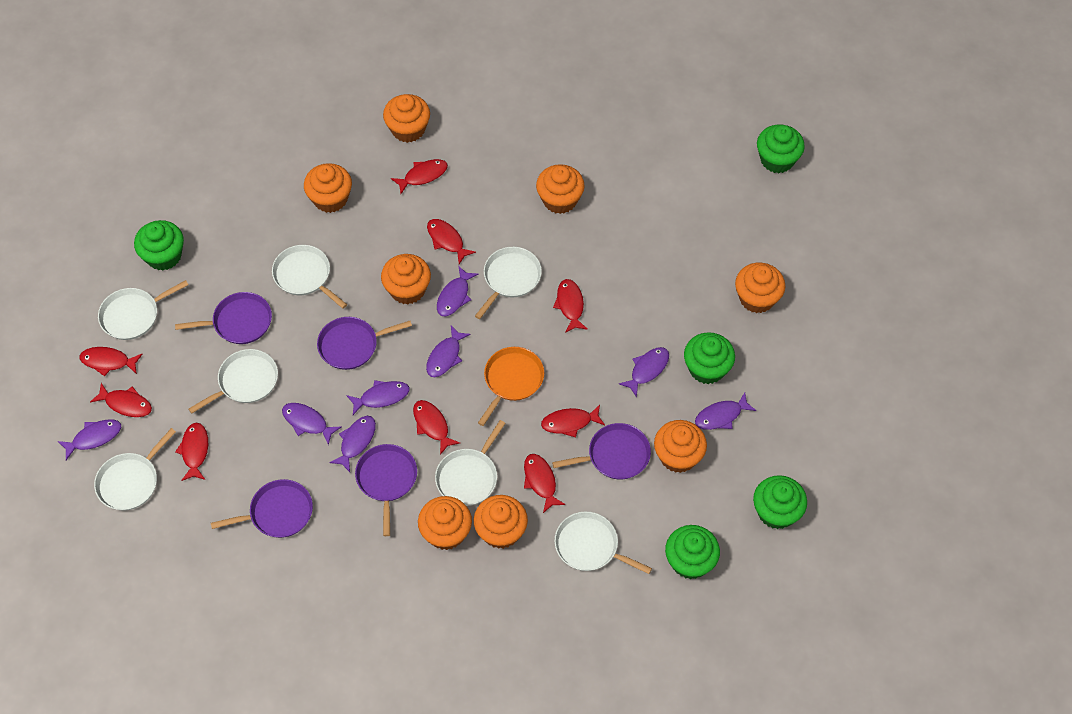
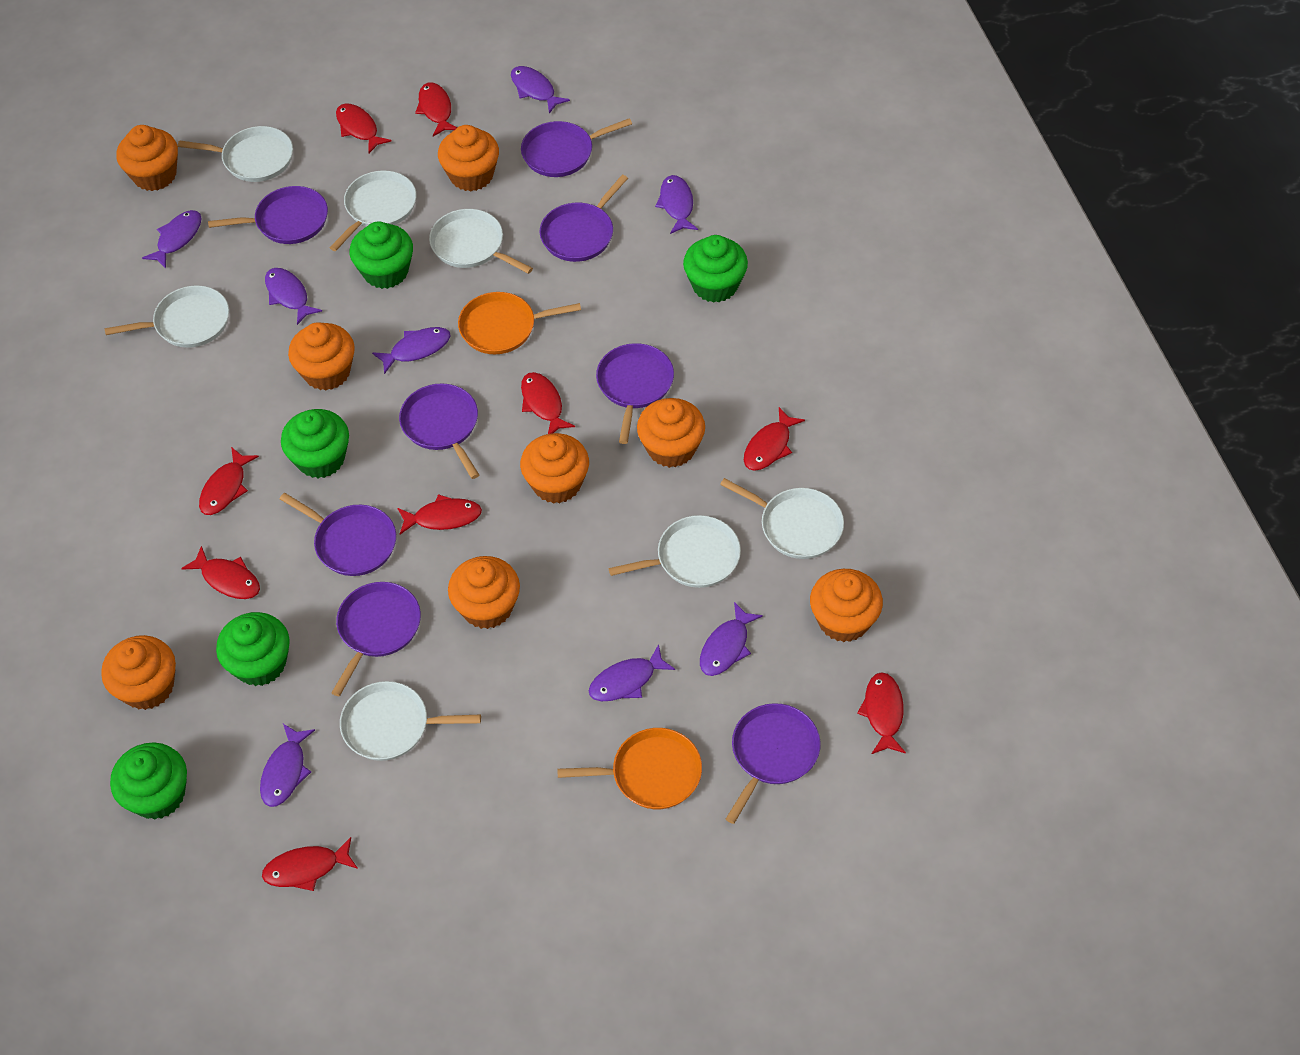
orange pan: 1 -> 2
purple pan: 5 -> 8

